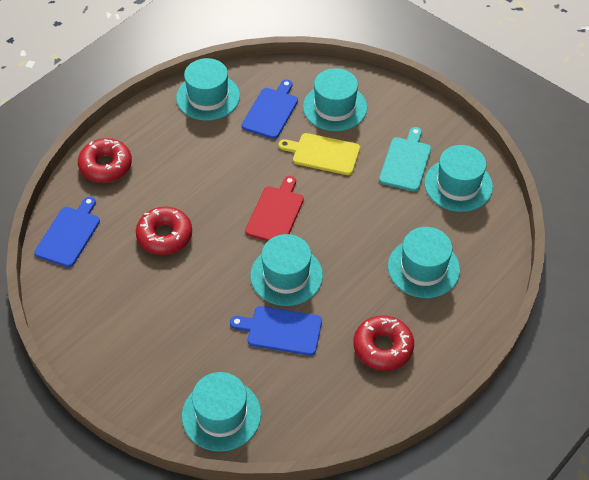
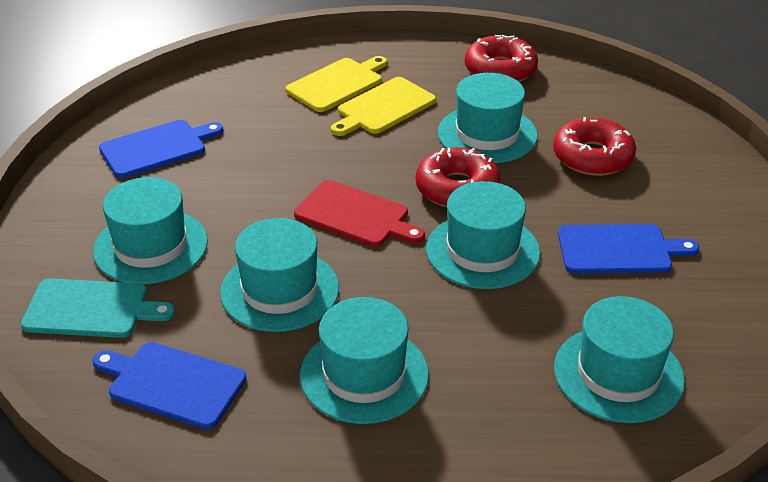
yellow cutting board: 1 -> 2

